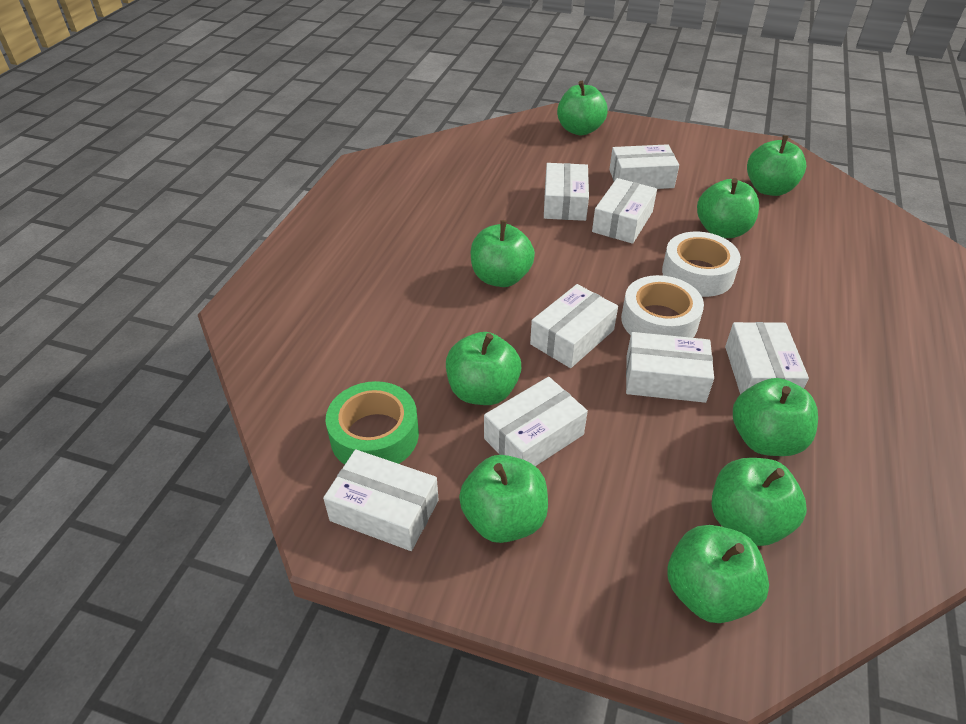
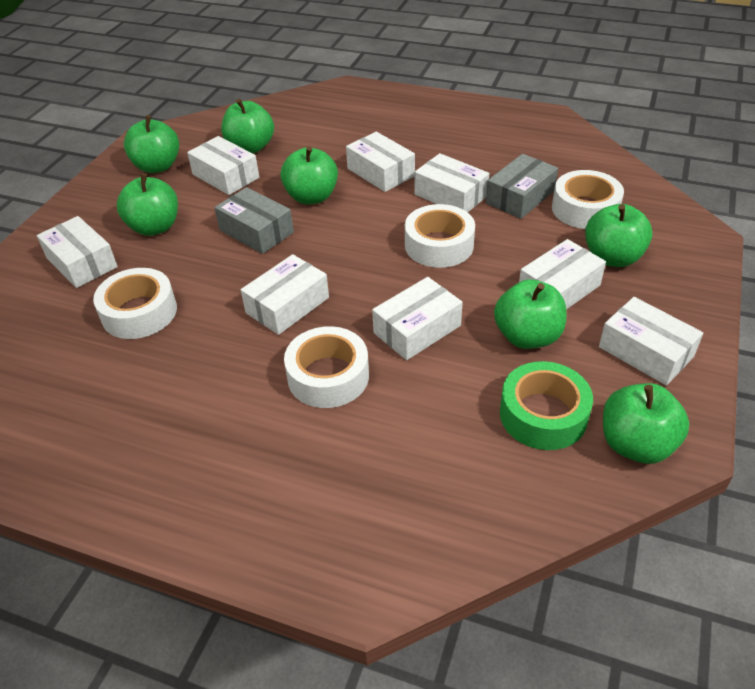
green apple: 9 -> 7
grey box: 0 -> 2
white tape: 2 -> 4

